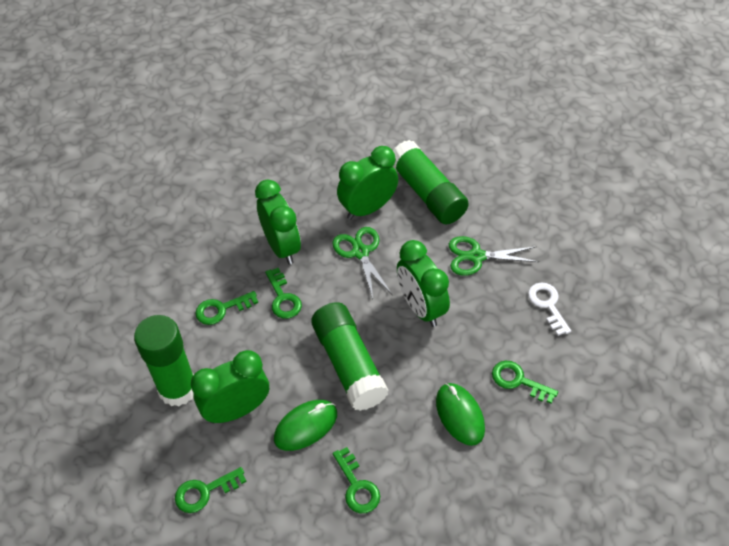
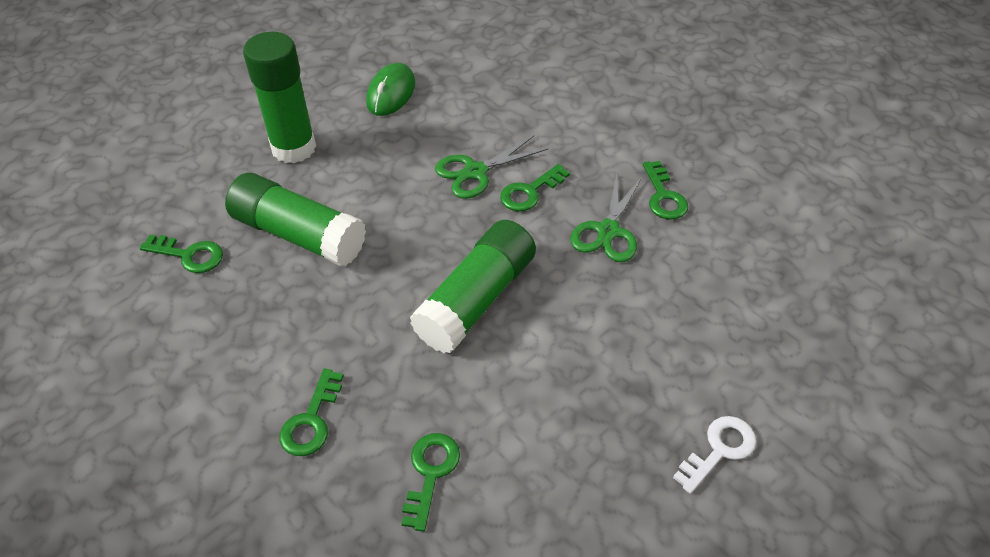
green clock: 4 -> 0
green mouse: 2 -> 1

